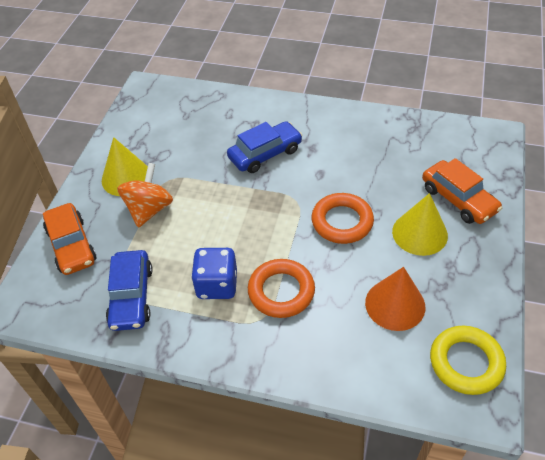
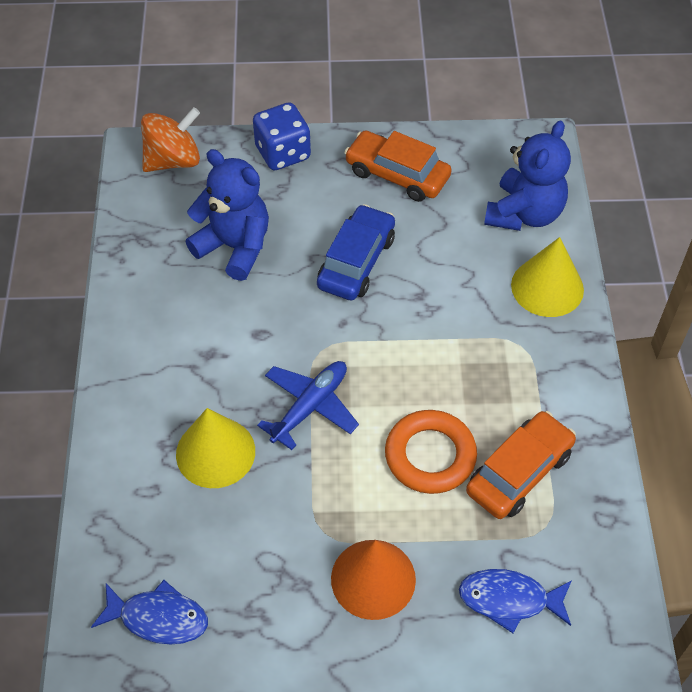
blue car: 2 -> 1
blue fish: 0 -> 2
blue plane: 0 -> 1
blue teddy bear: 0 -> 2
orange ring: 2 -> 1
yellow ring: 1 -> 0

